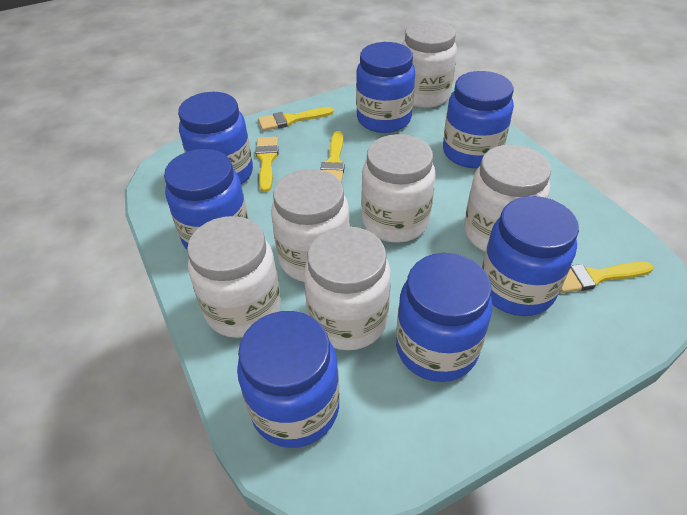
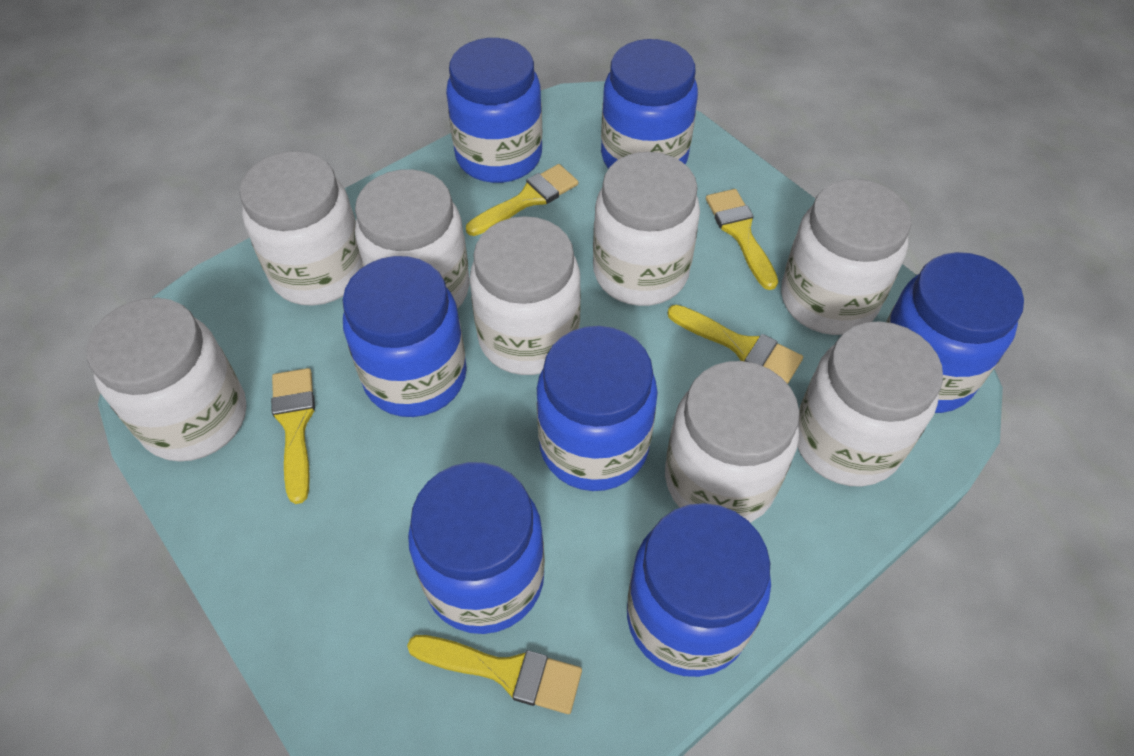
white jar: 6 -> 8
yellow brush: 4 -> 5

